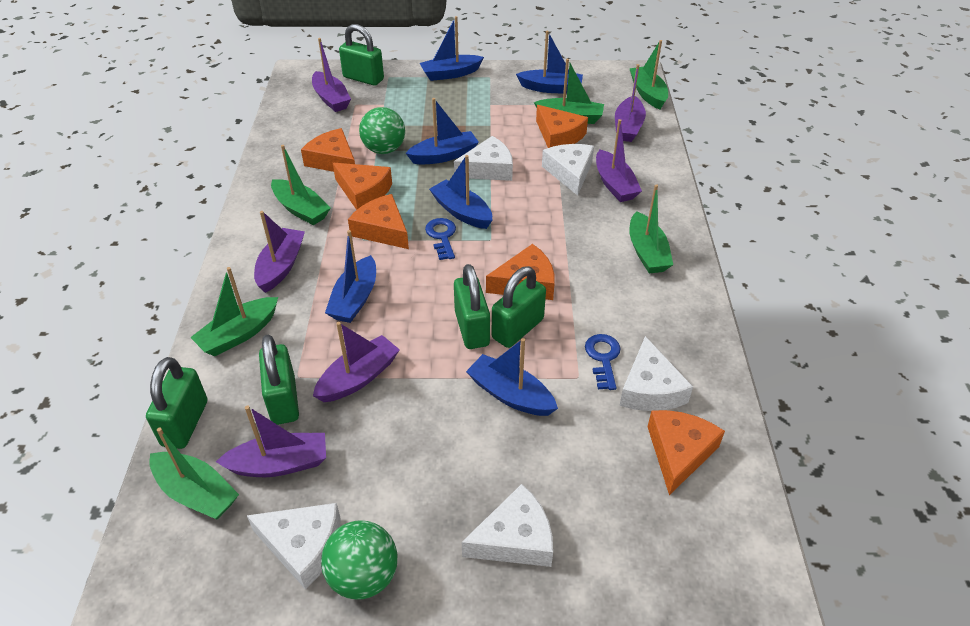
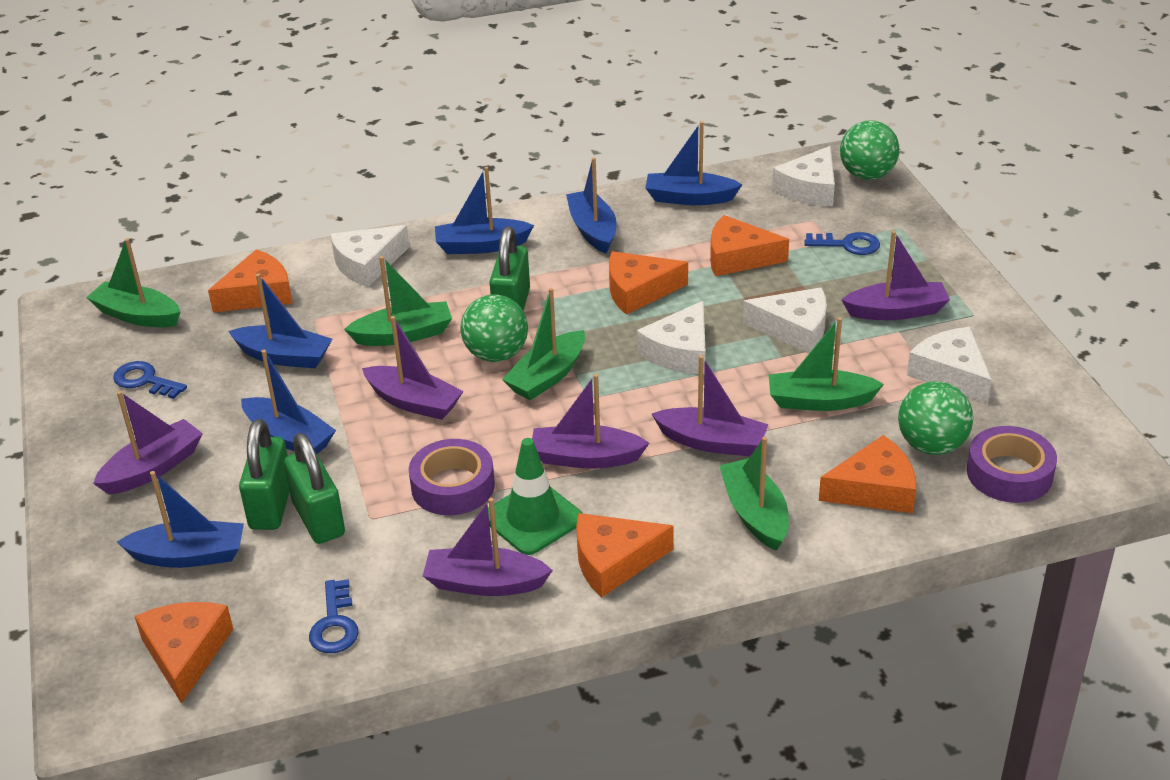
blue key: 2 -> 3
green ball: 2 -> 3
green boat: 6 -> 5
green padlock: 5 -> 3
green traffic cone: 0 -> 1
purple tape: 0 -> 2

